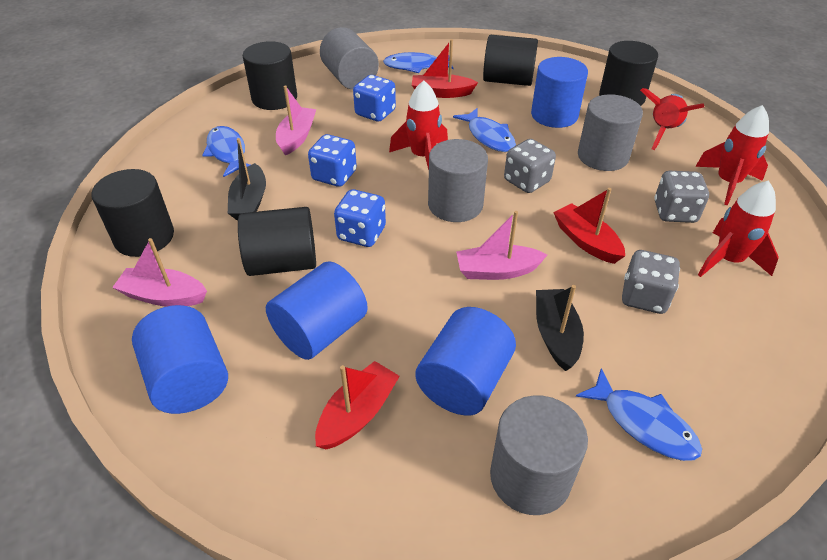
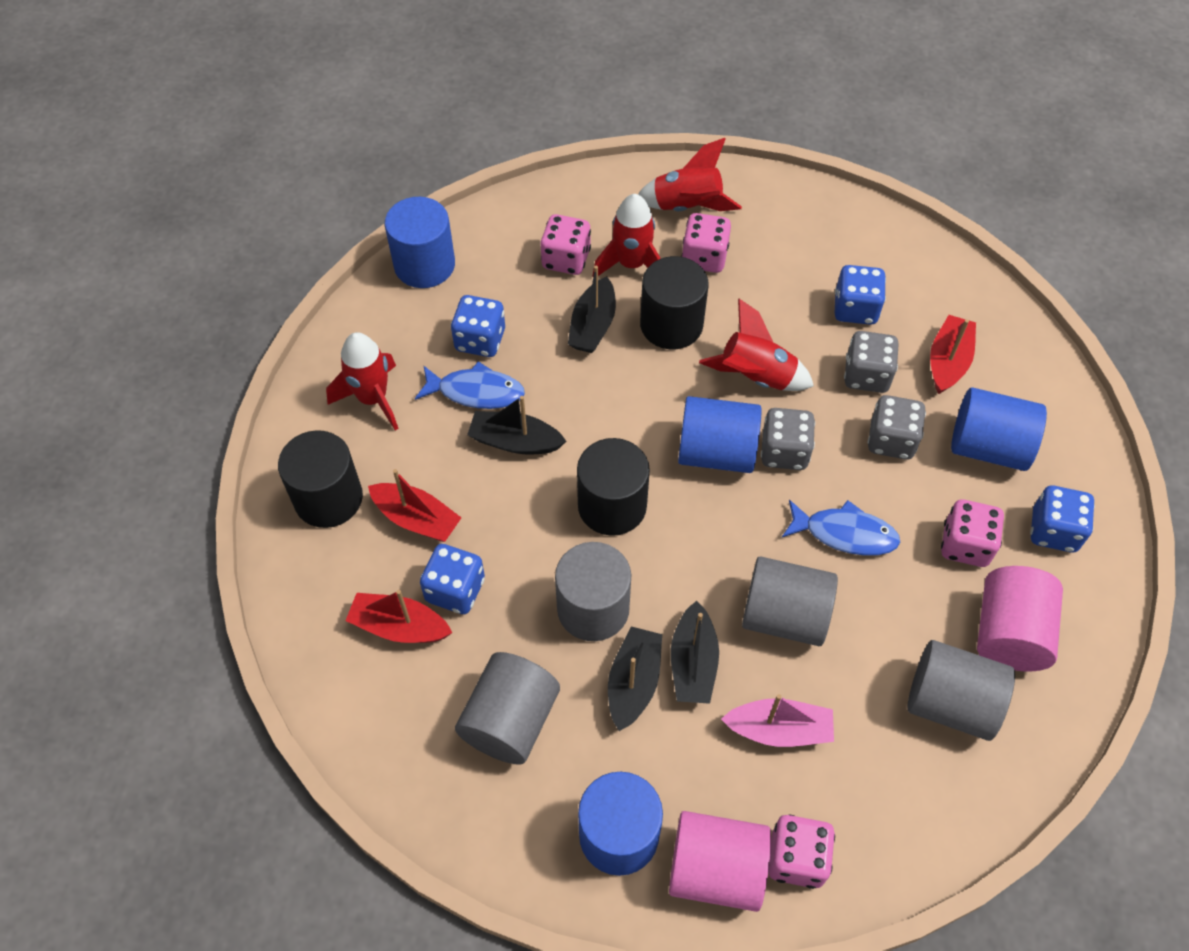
black boat: 2 -> 4
black cylinder: 5 -> 3
blue dice: 3 -> 4
blue fish: 4 -> 2
pink boat: 3 -> 1
pink cylinder: 0 -> 2
pink dice: 0 -> 4

